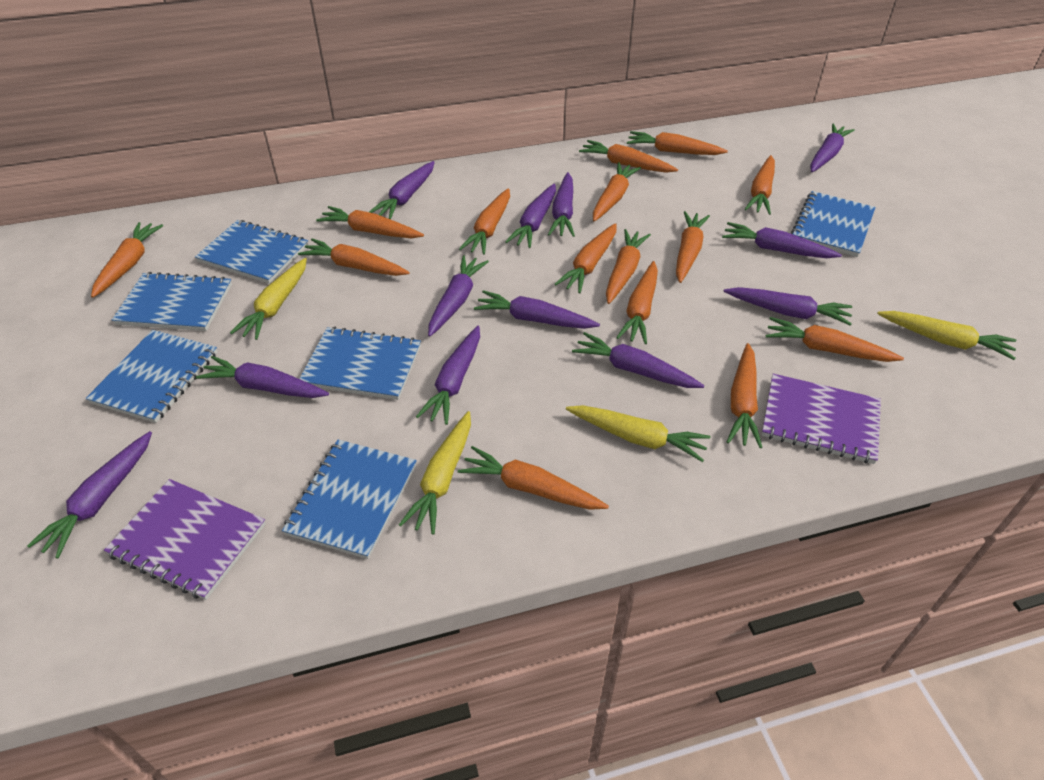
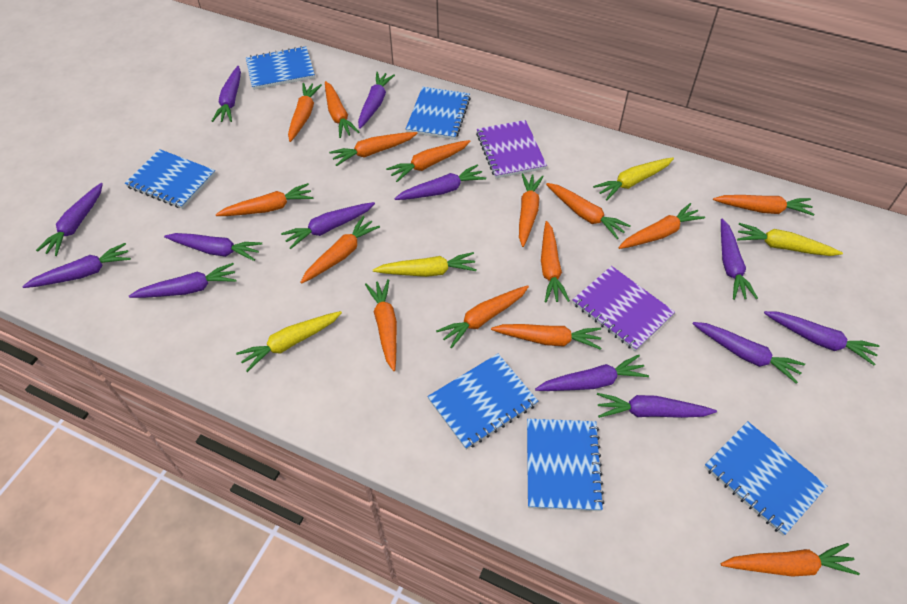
purple carrot: 12 -> 13

